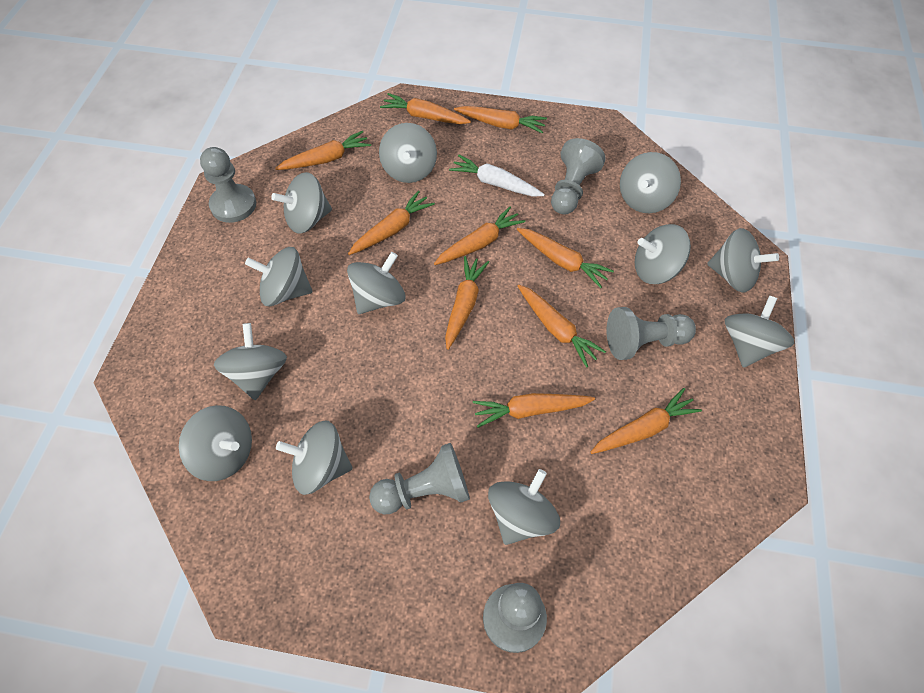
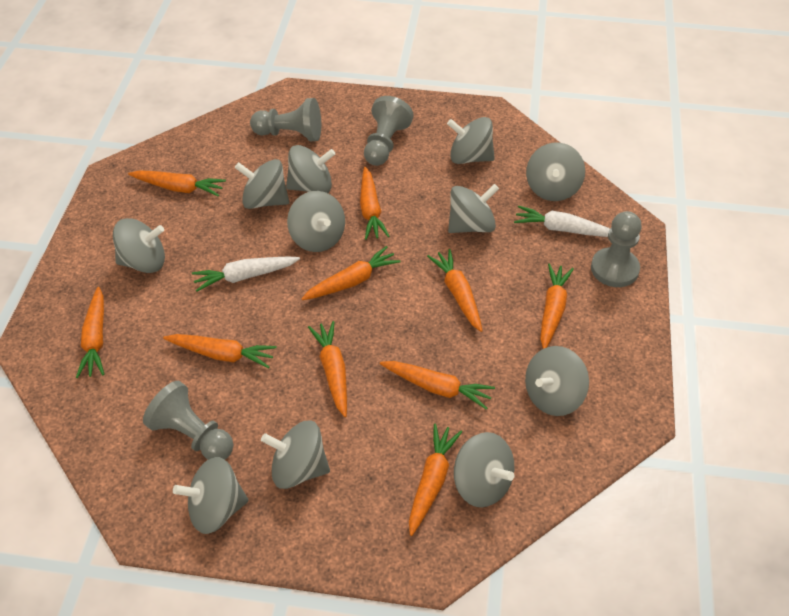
grey pawn: 5 -> 4
grey spinning top: 12 -> 11
white carrot: 1 -> 2

